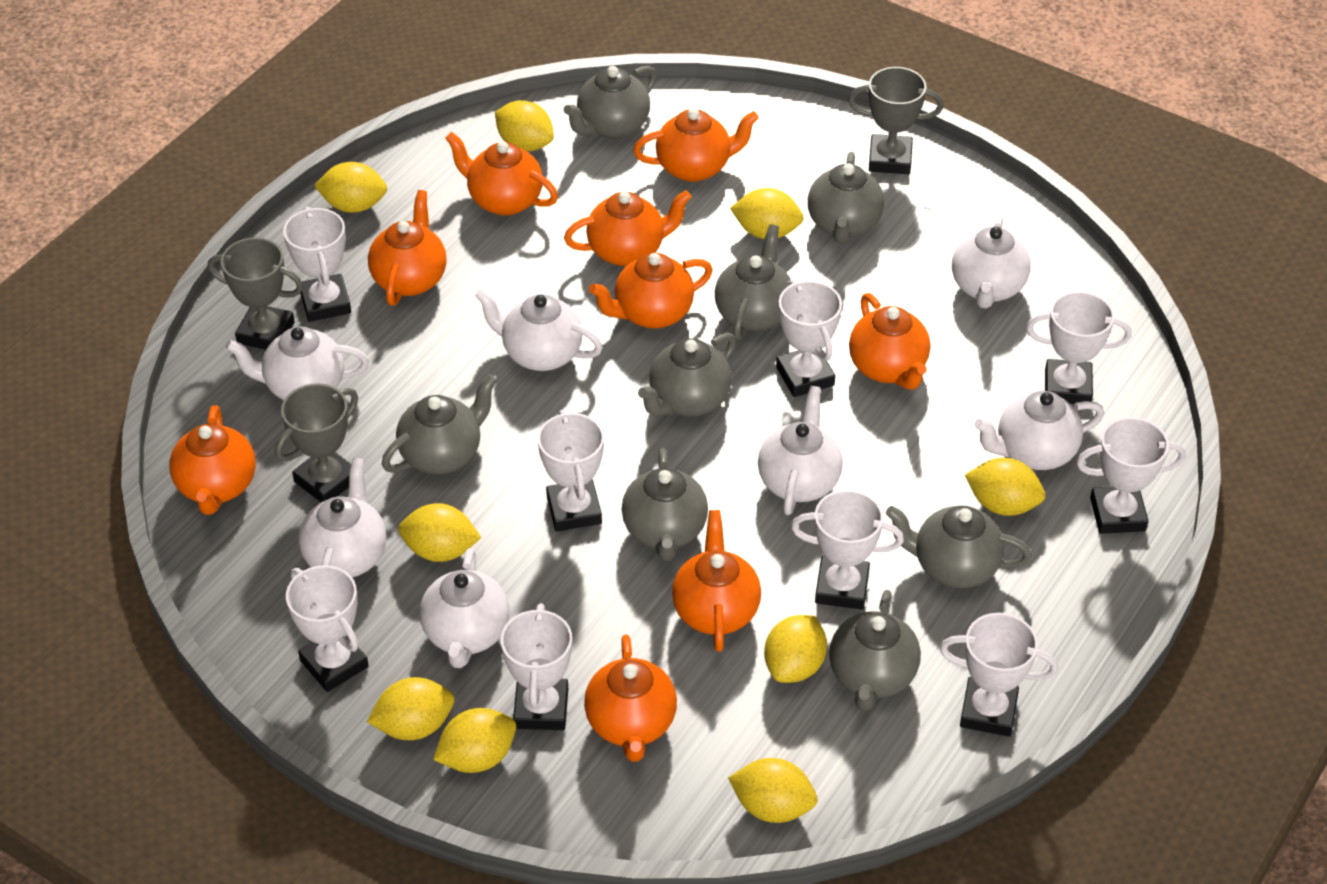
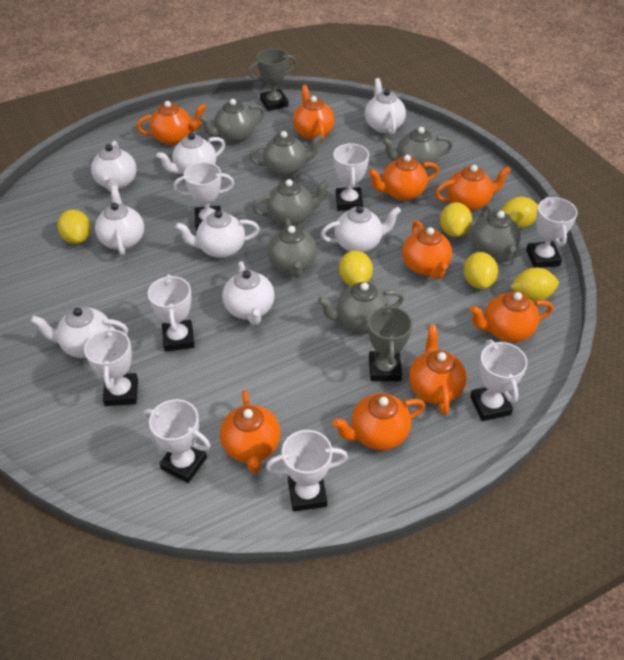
grey teapot: 8 -> 7
grey trophy: 3 -> 2
white teapot: 7 -> 8
white trophy: 9 -> 8
yellow lemon: 9 -> 6

